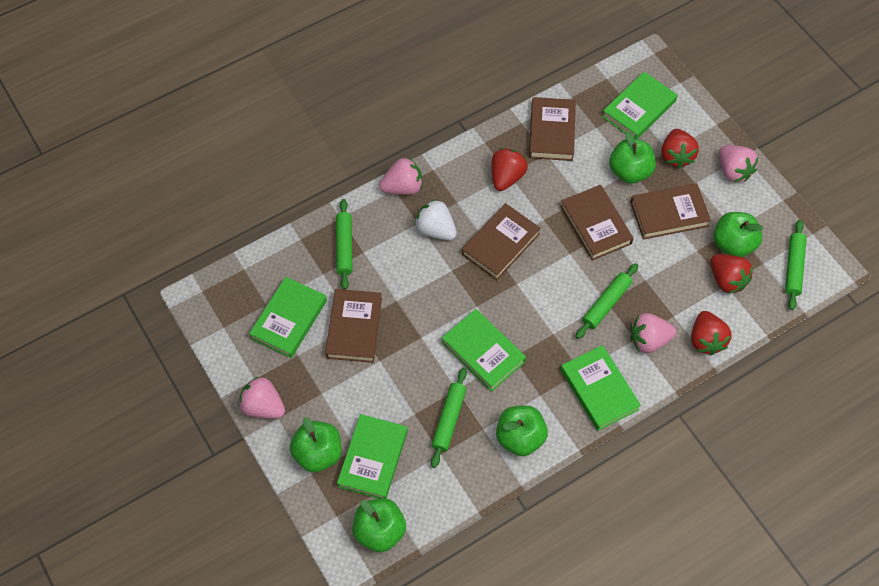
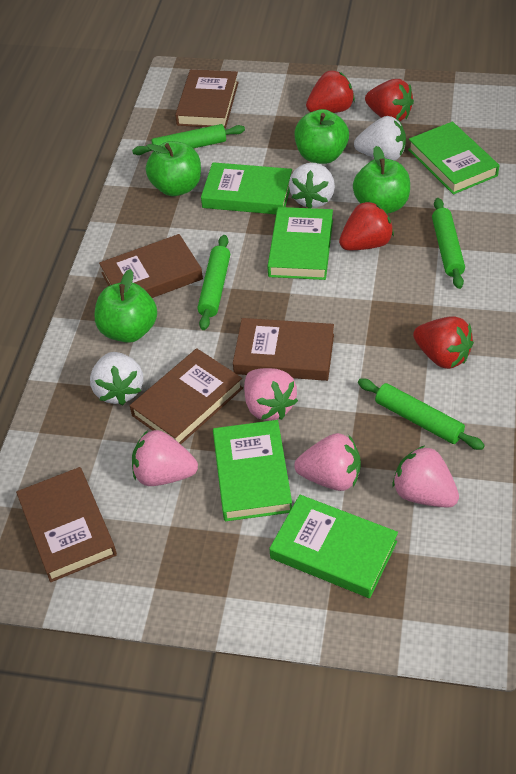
green apple: 5 -> 4
white strawberry: 1 -> 3

